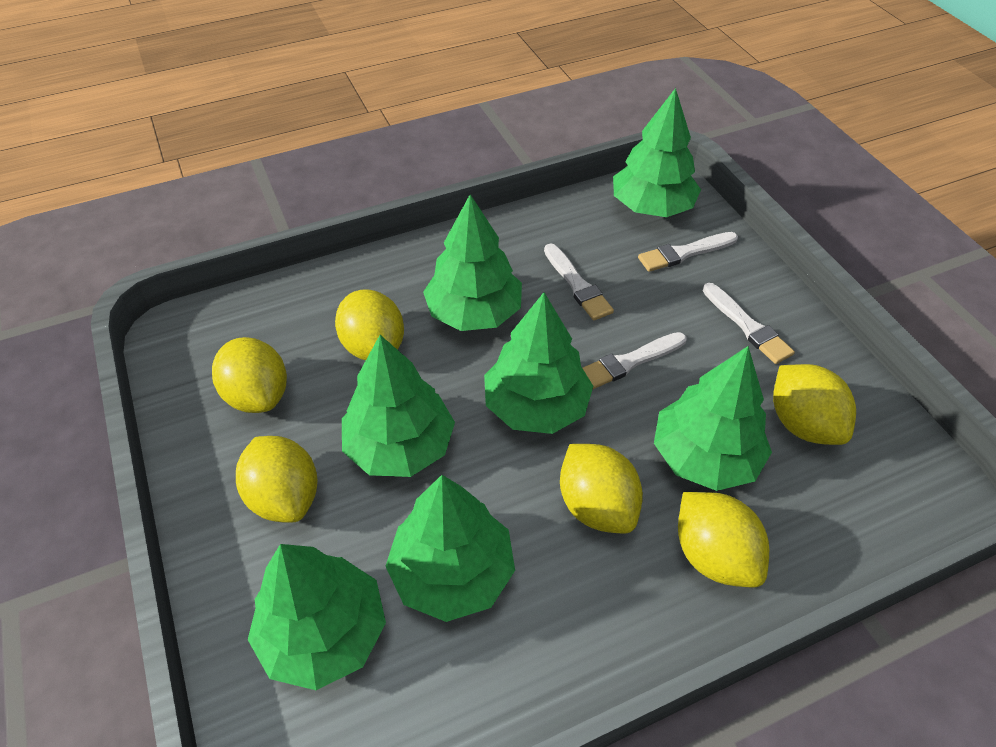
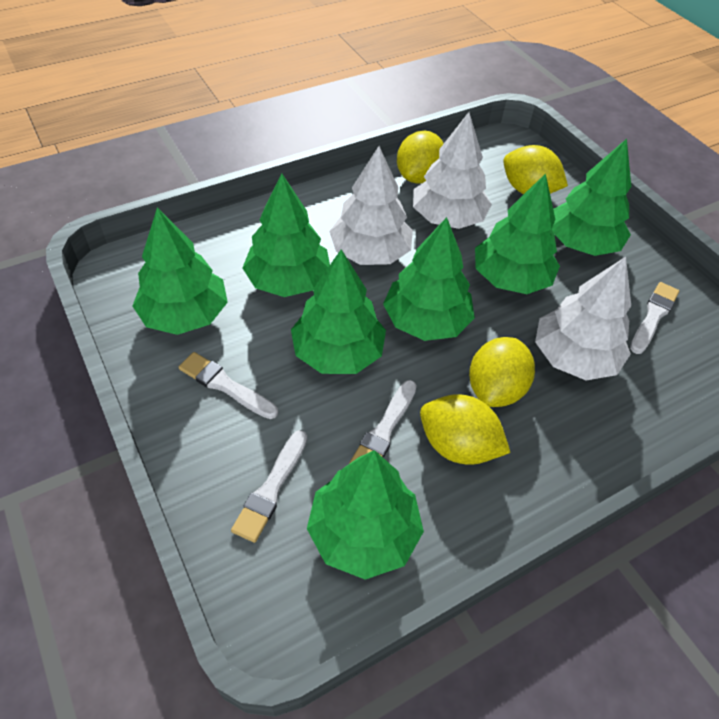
white tree: 0 -> 3
yellow lemon: 6 -> 4

